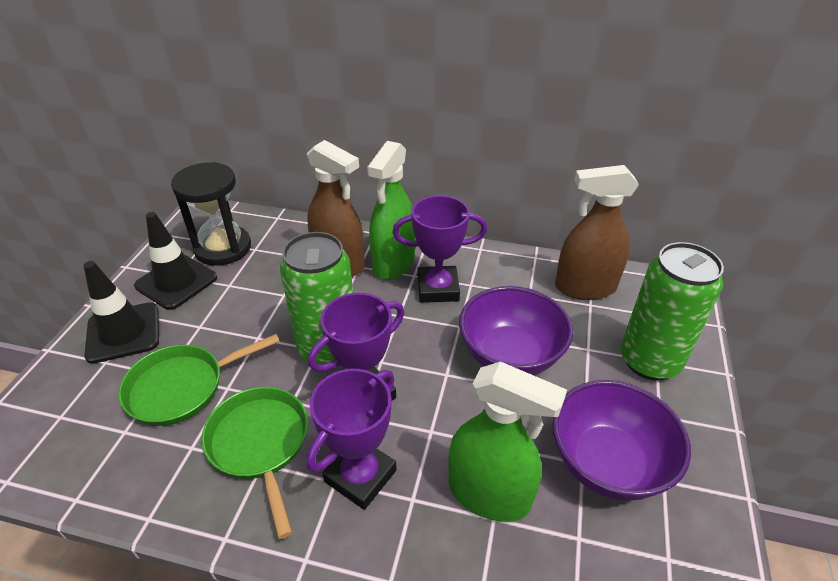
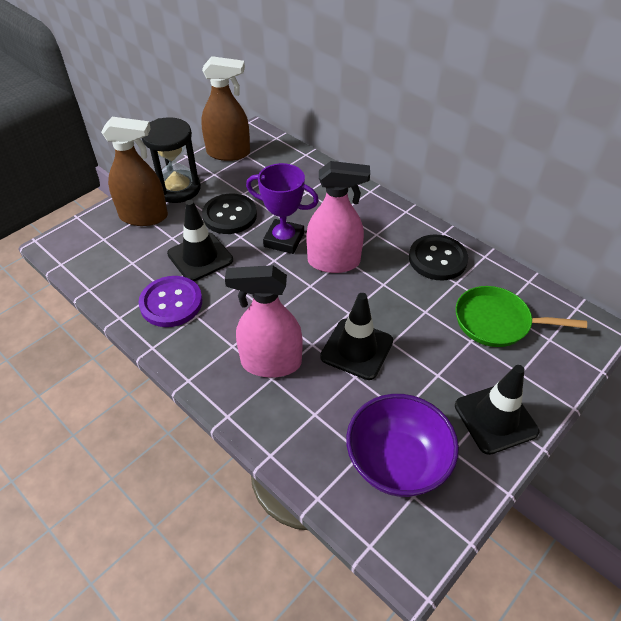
black button: 0 -> 2
black traffic cone: 2 -> 3
green can: 2 -> 0
green pan: 2 -> 1
green spray bottle: 2 -> 0
pink spray bottle: 0 -> 2
purple bowl: 2 -> 1
purple button: 0 -> 1
purple trophy: 3 -> 1

